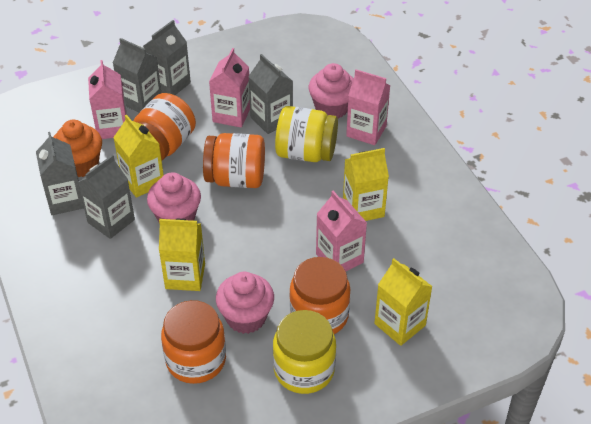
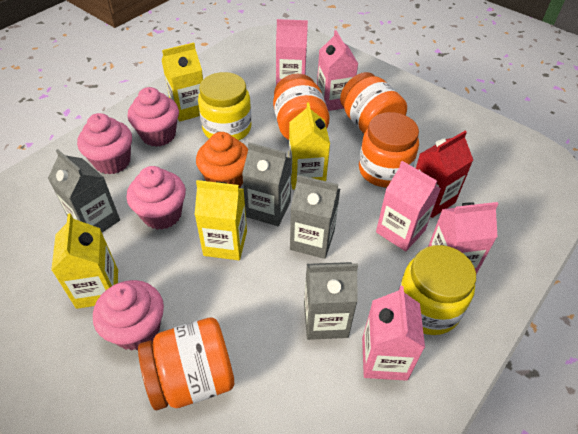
grey carton: 5 -> 4
pink carton: 4 -> 5
pink cupcake: 3 -> 4
red carton: 0 -> 1

